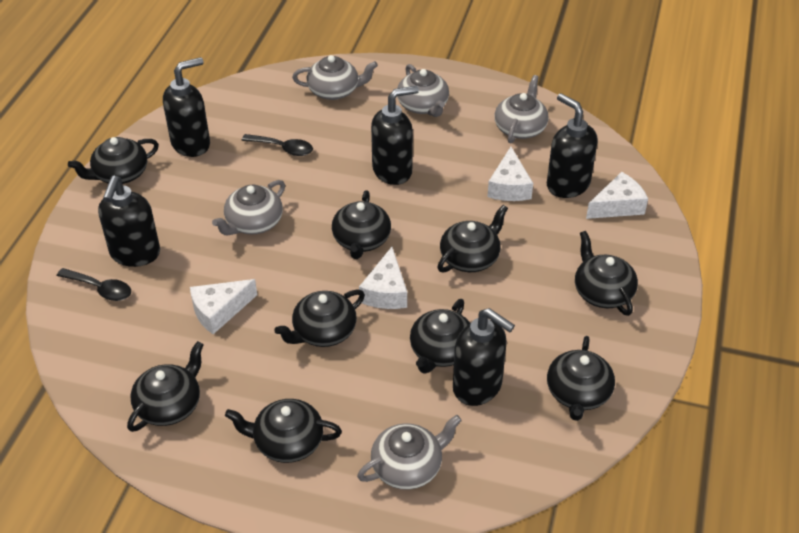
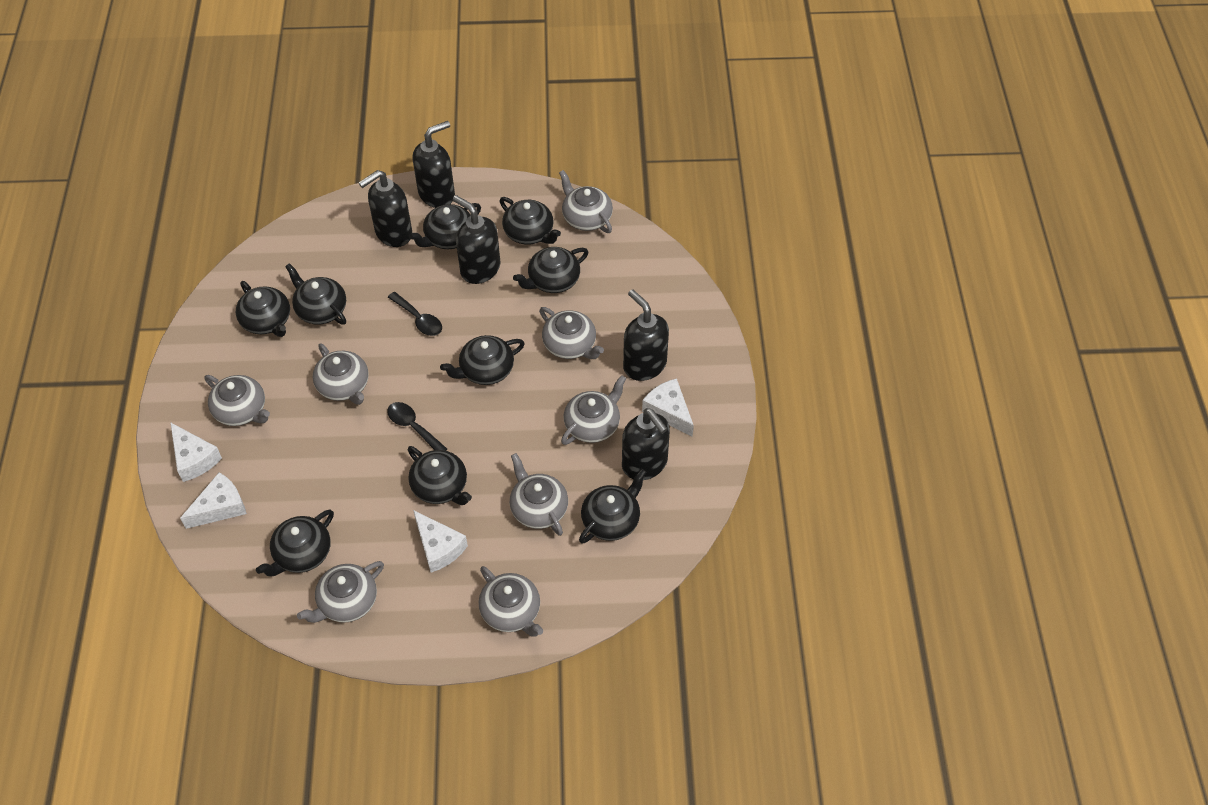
grey teapot: 5 -> 8

